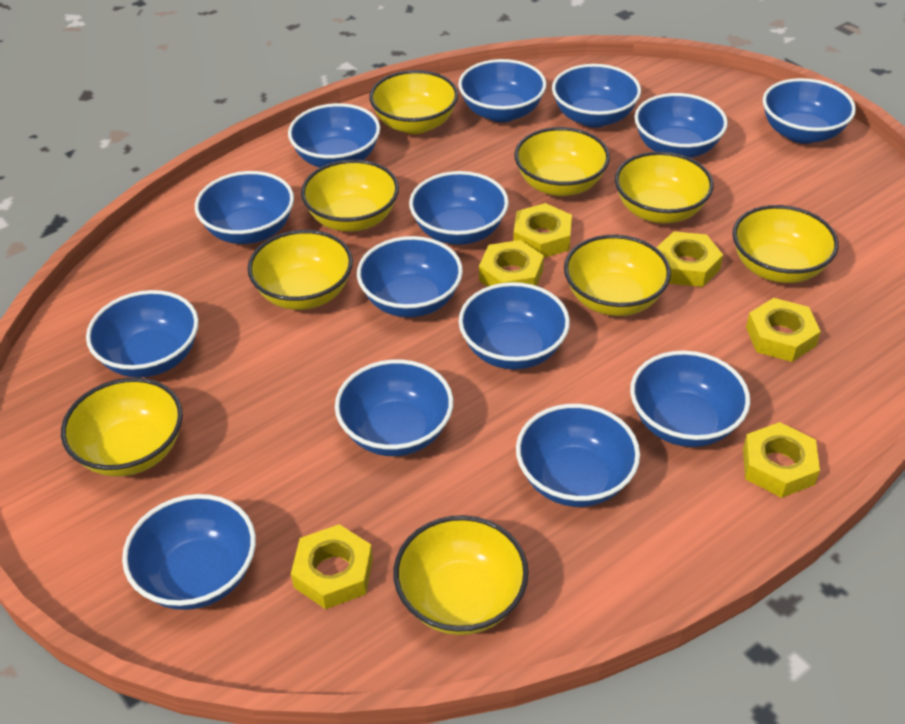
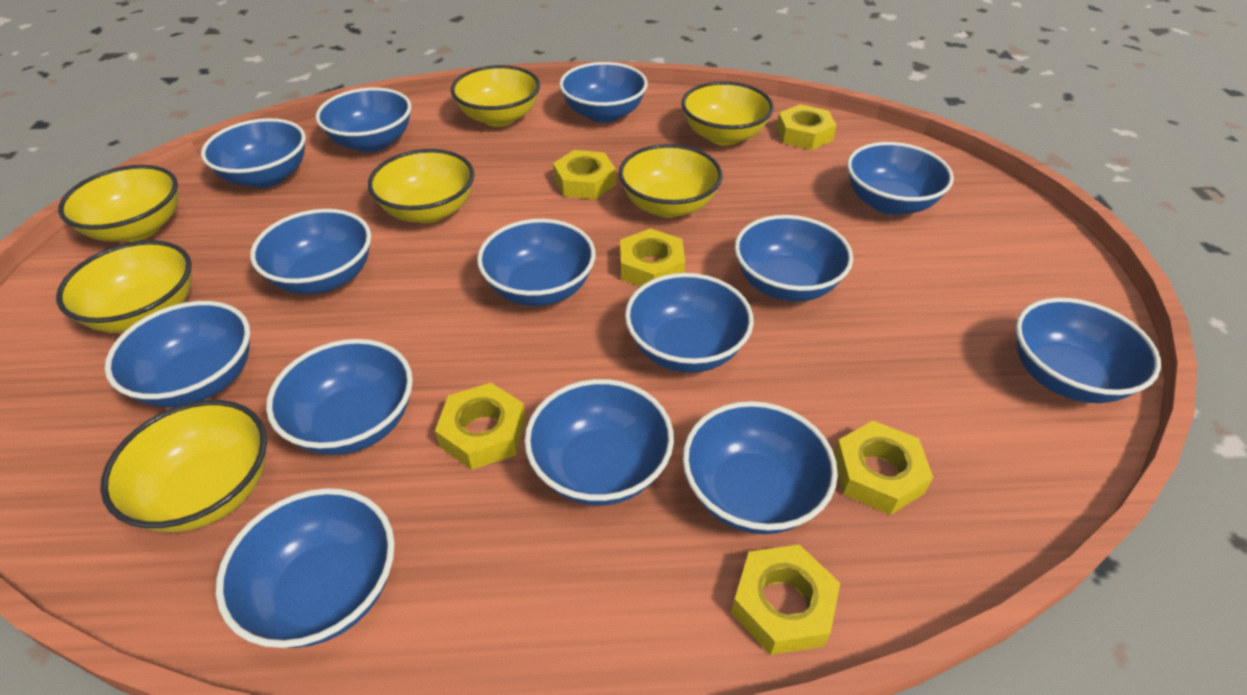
yellow bowl: 9 -> 7

